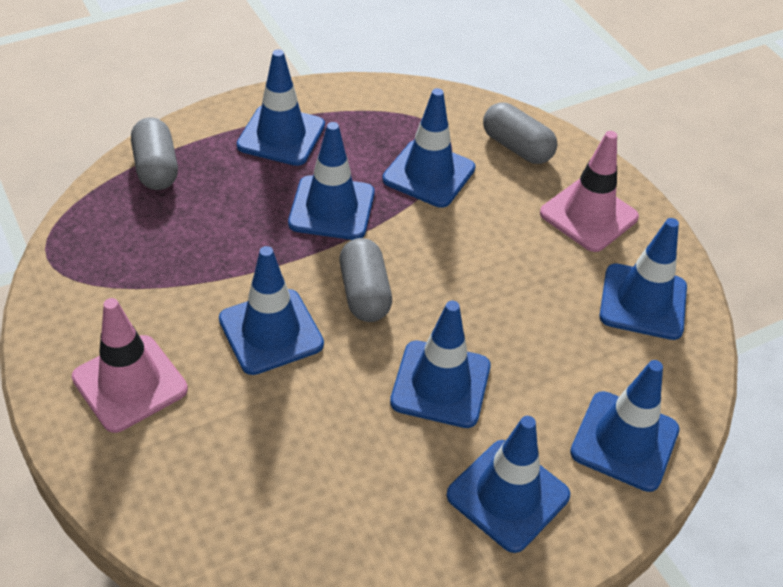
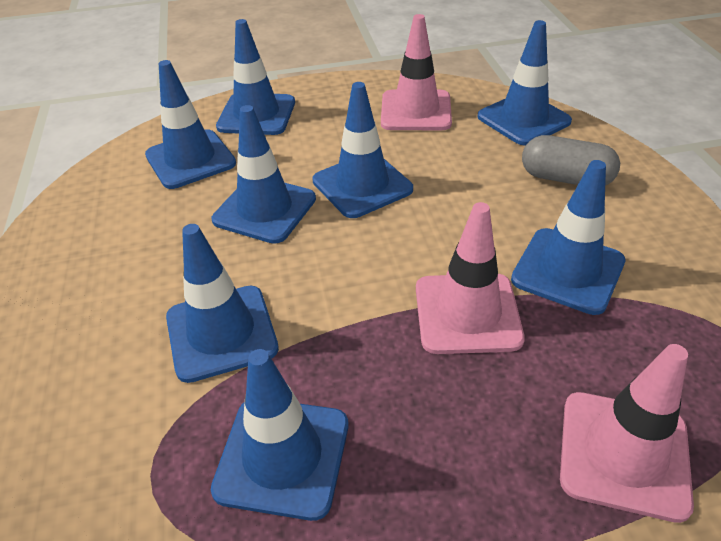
grey capsule: 3 -> 1
pink traffic cone: 2 -> 3

